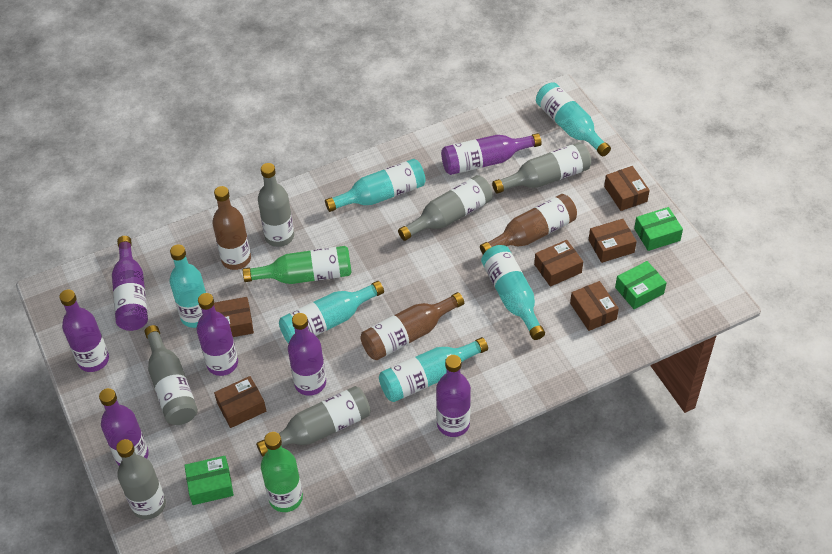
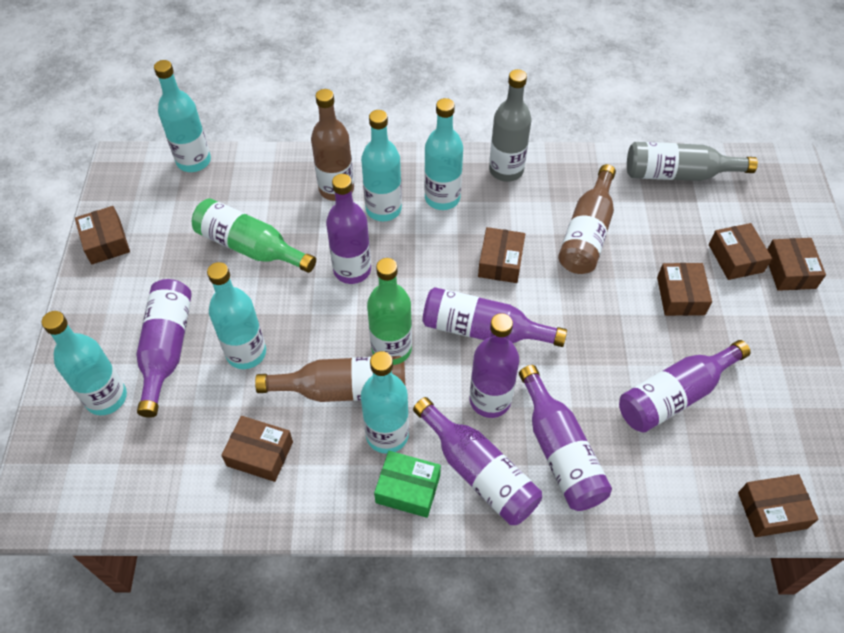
brown box: 6 -> 7
green box: 3 -> 1
grey bottle: 6 -> 2

